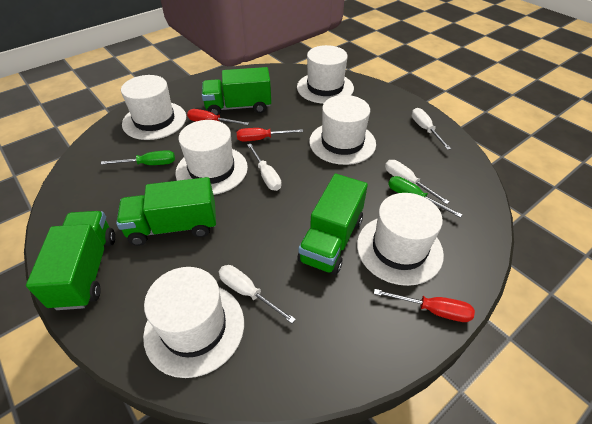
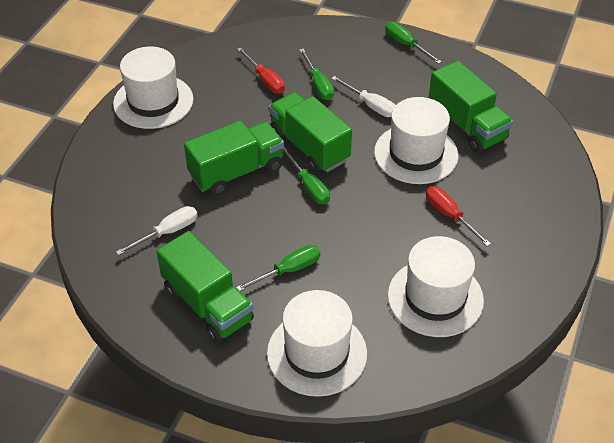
green screwdriver: 2 -> 4
red screwdriver: 3 -> 2
white hat: 6 -> 4
white screwdriver: 4 -> 2

